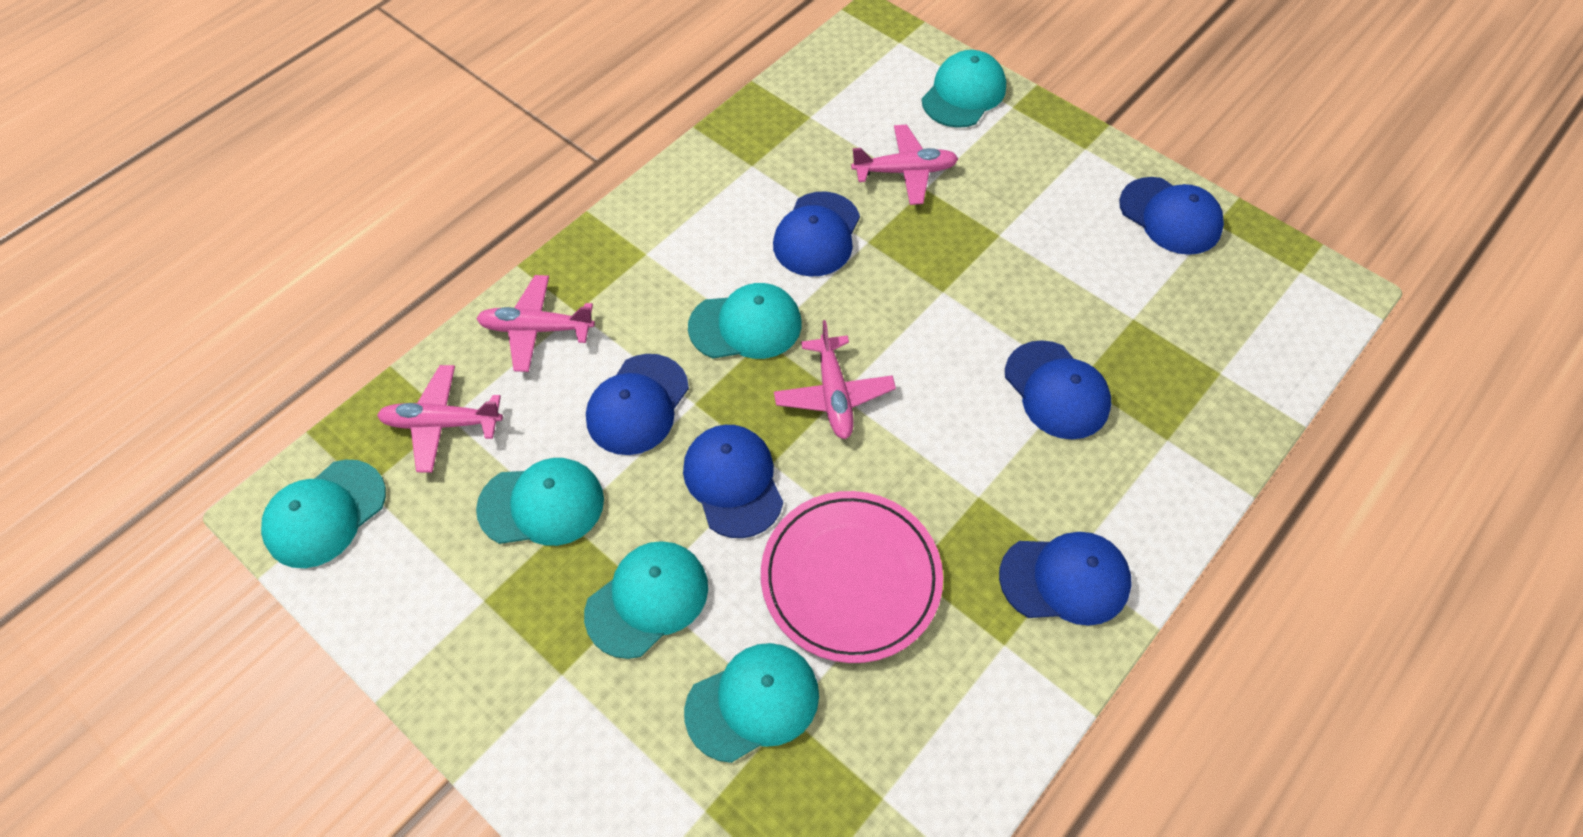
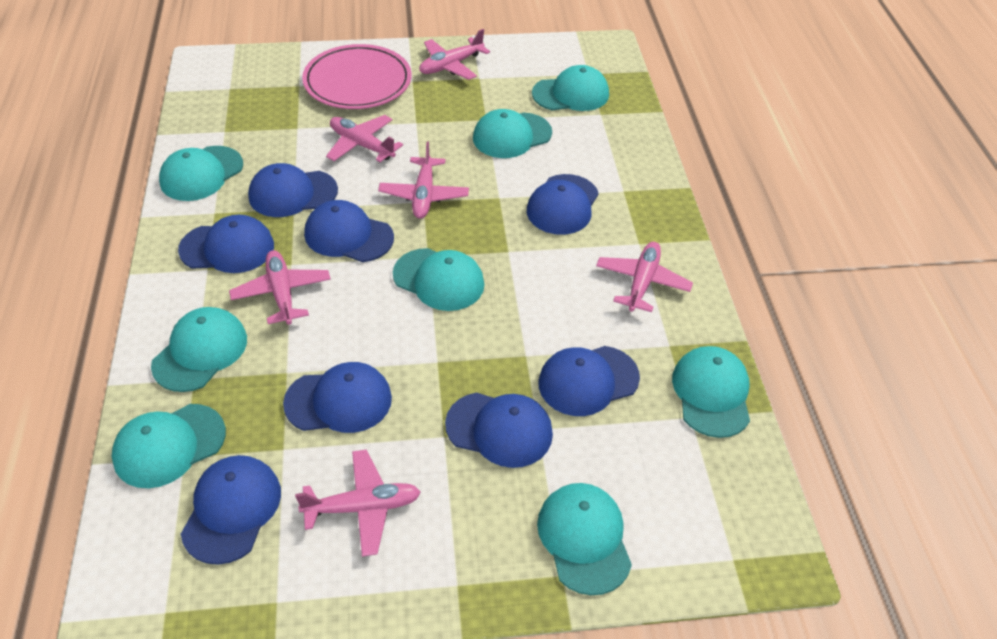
blue cap: 6 -> 8
pink plane: 4 -> 6
turquoise cap: 6 -> 8

